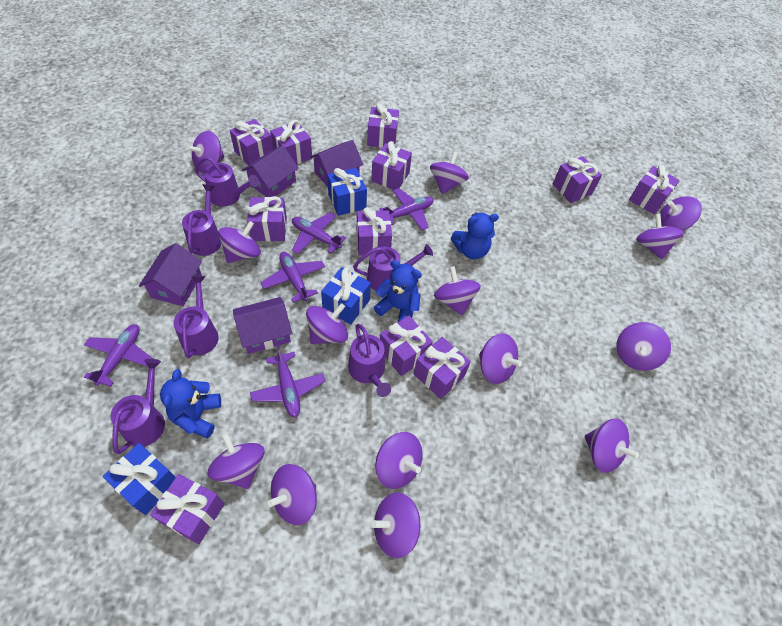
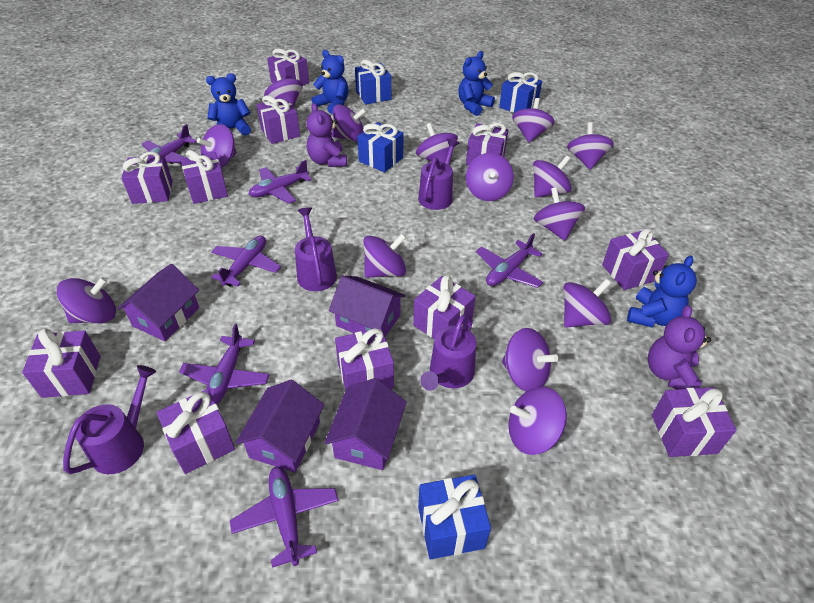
blue gift: 3 -> 4
blue teddy bear: 3 -> 4
purple plane: 5 -> 6
purple teddy bear: 0 -> 2
purple watering can: 6 -> 4

